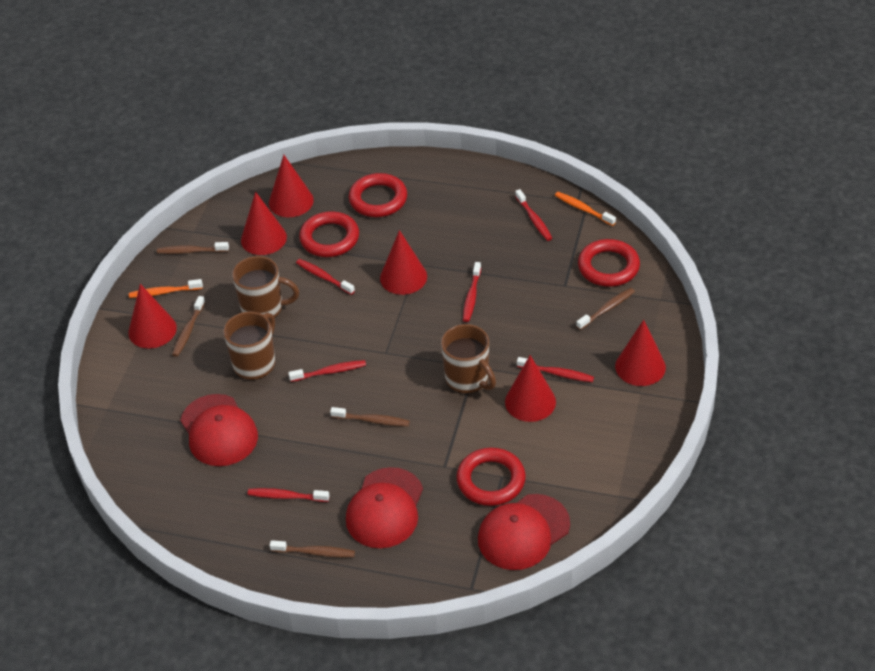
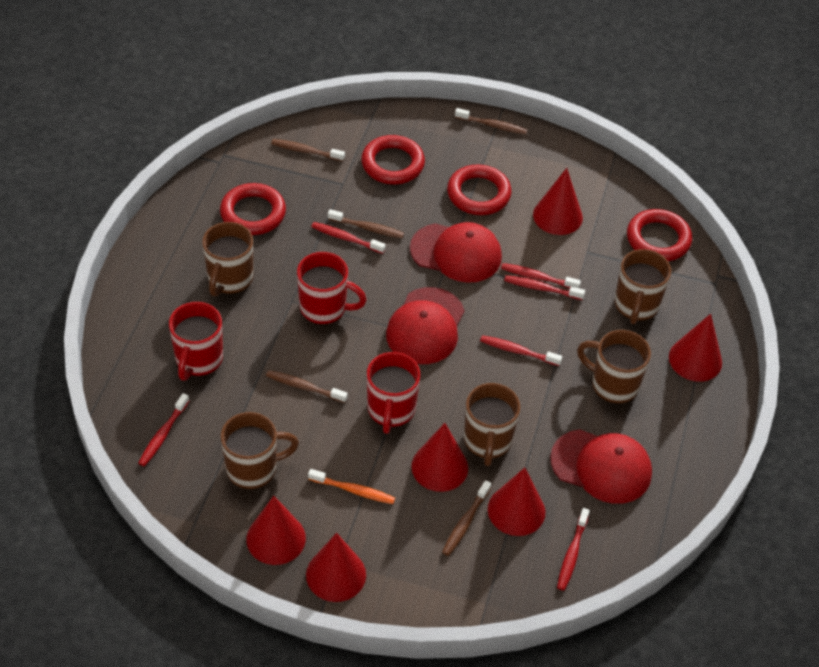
brown mug: 3 -> 5
orange toothbrush: 2 -> 1
red mug: 0 -> 3

